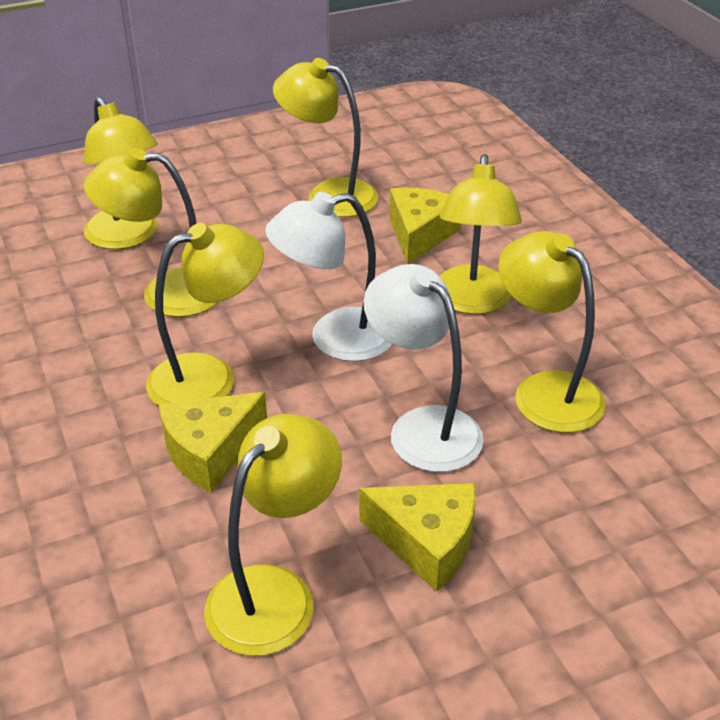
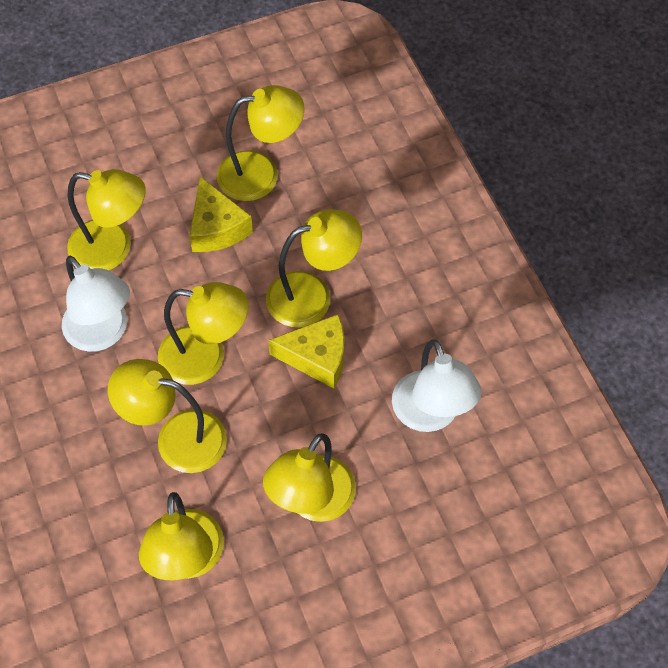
yellow cheese: 3 -> 2

